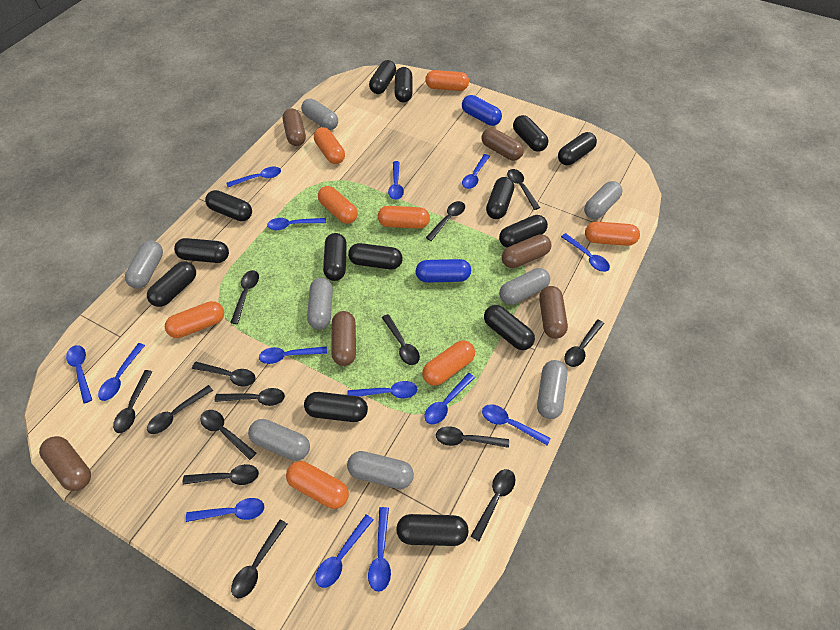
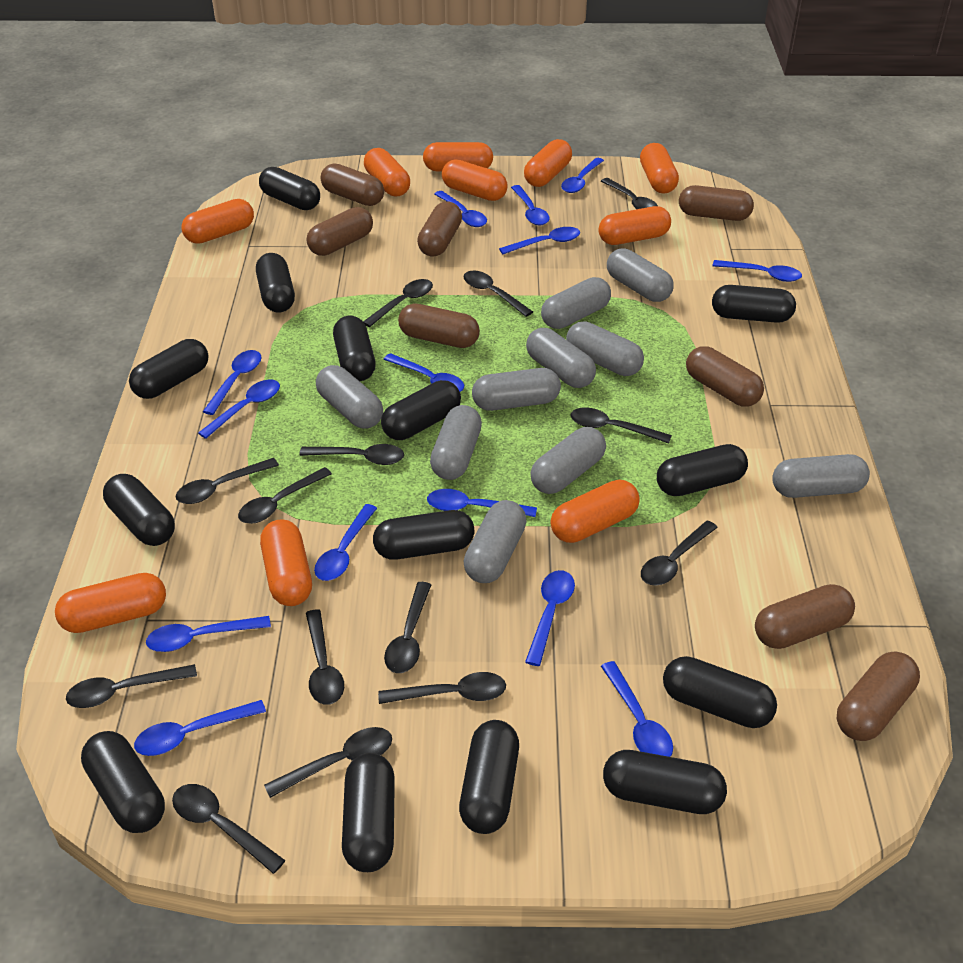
blue capsule: 2 -> 0
brown capsule: 6 -> 8
grey capsule: 8 -> 10
orange capsule: 8 -> 10

